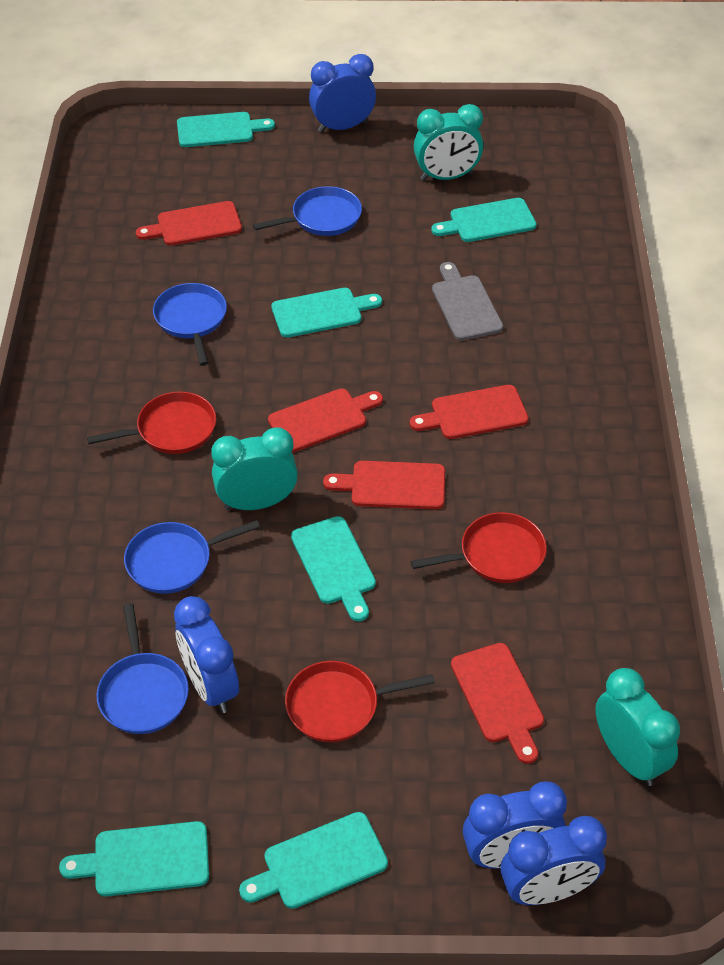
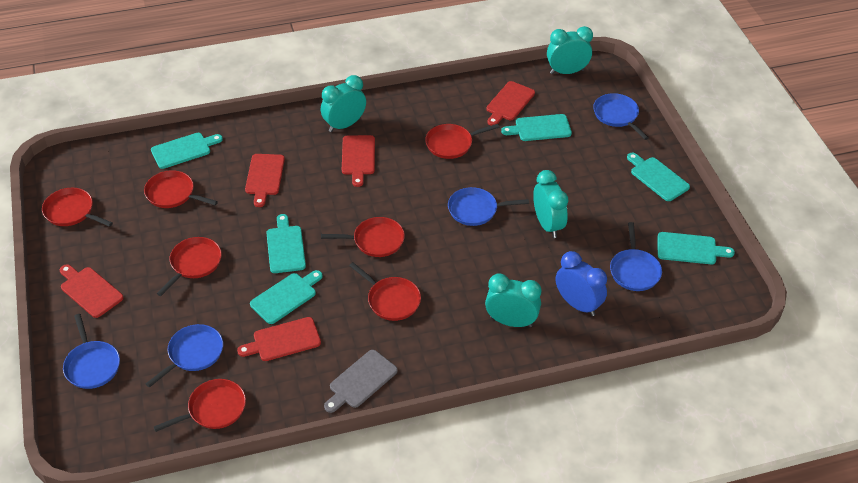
blue clock: 4 -> 1
blue pan: 4 -> 5
red pan: 3 -> 7
turquoise clock: 3 -> 4

